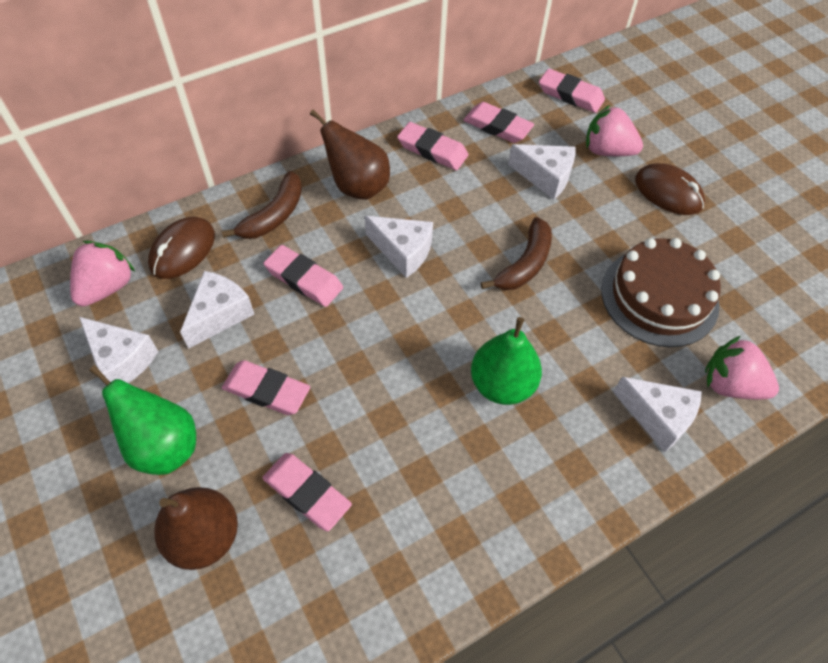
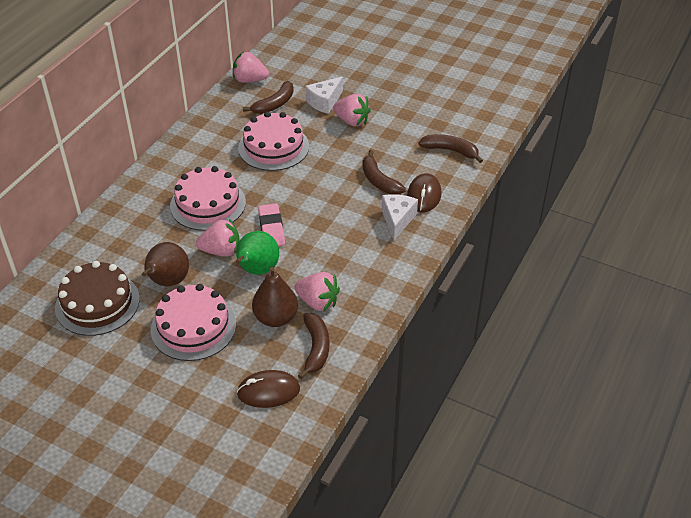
brown banana: 2 -> 4
green pear: 2 -> 1
pink cake: 0 -> 3
pink eraser: 6 -> 1
pink strawberry: 3 -> 4
white cheese: 5 -> 2

